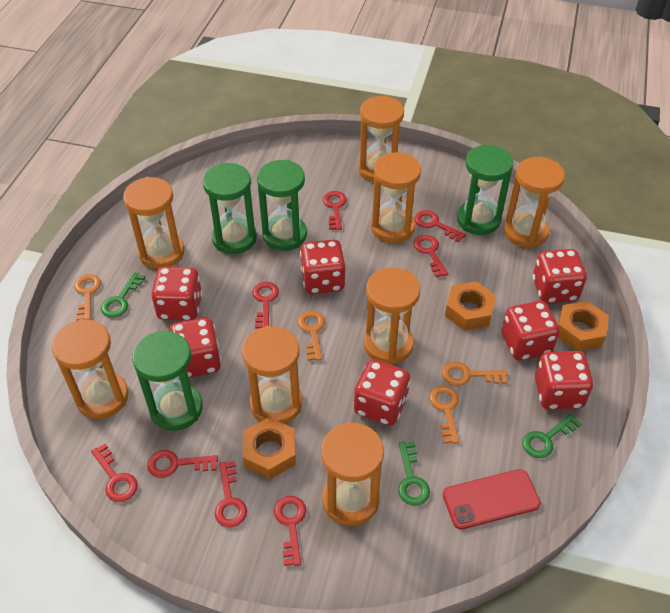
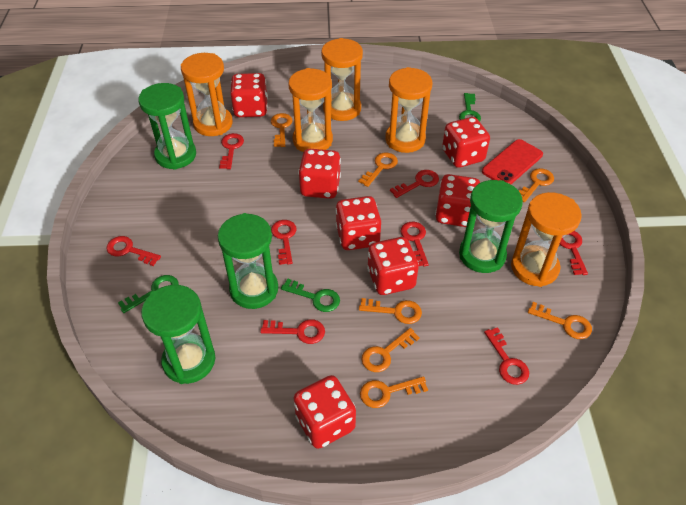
orange hourglass: 8 -> 5
orange key: 4 -> 7
orange nut: 3 -> 0

